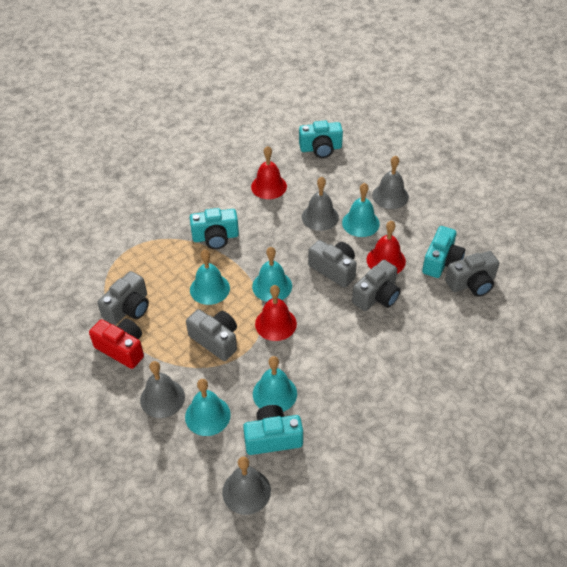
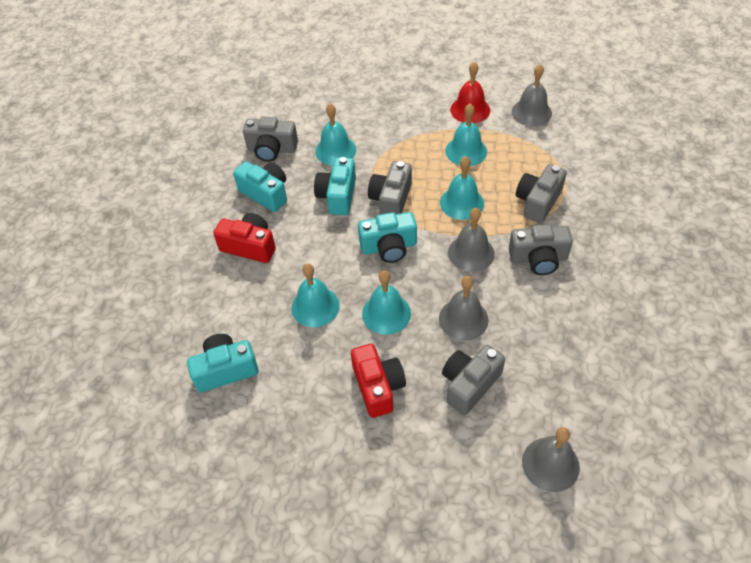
red bell: 3 -> 1
red camera: 1 -> 2

